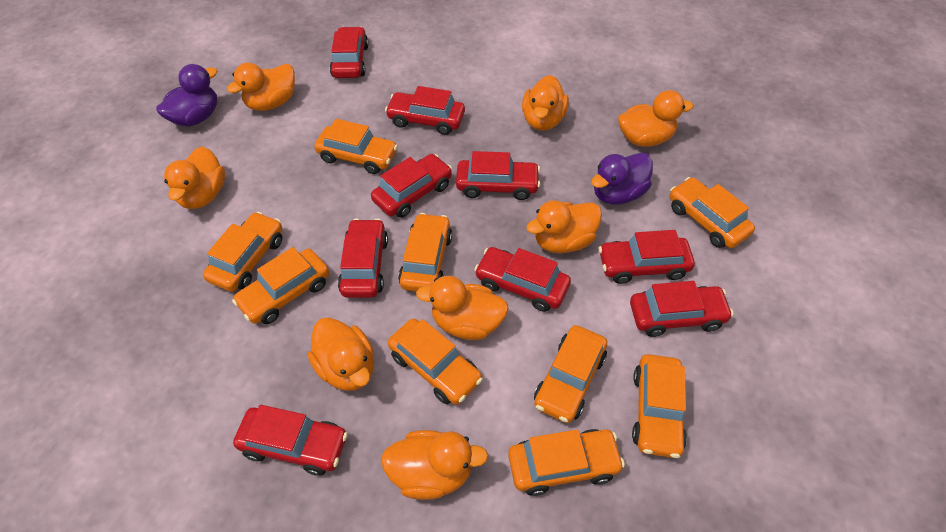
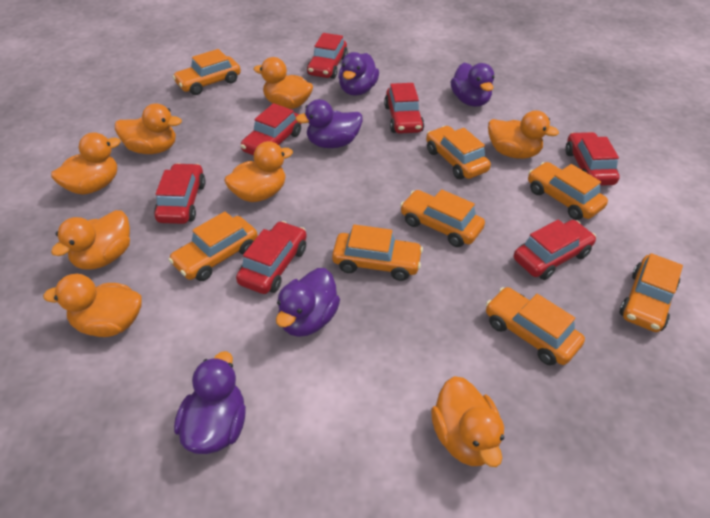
orange car: 9 -> 8
purple duck: 2 -> 5
red car: 9 -> 7

